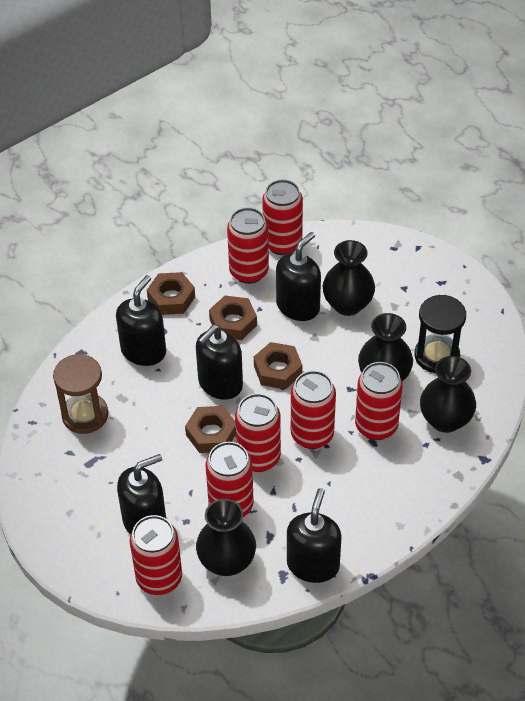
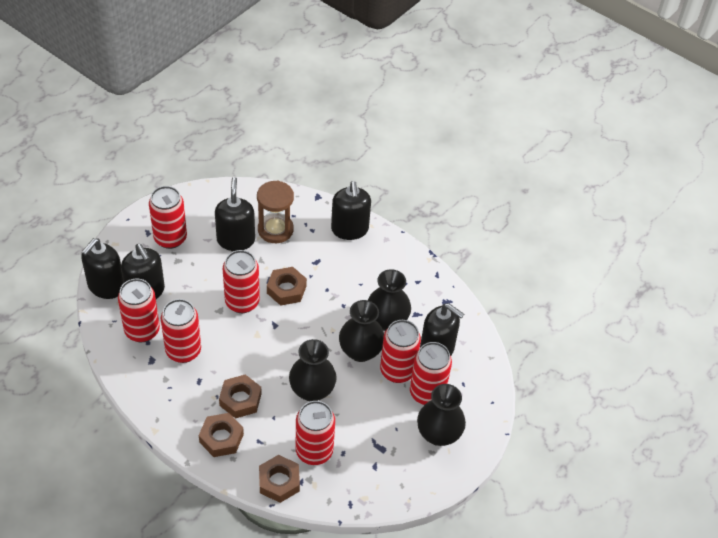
black hourglass: 1 -> 0

